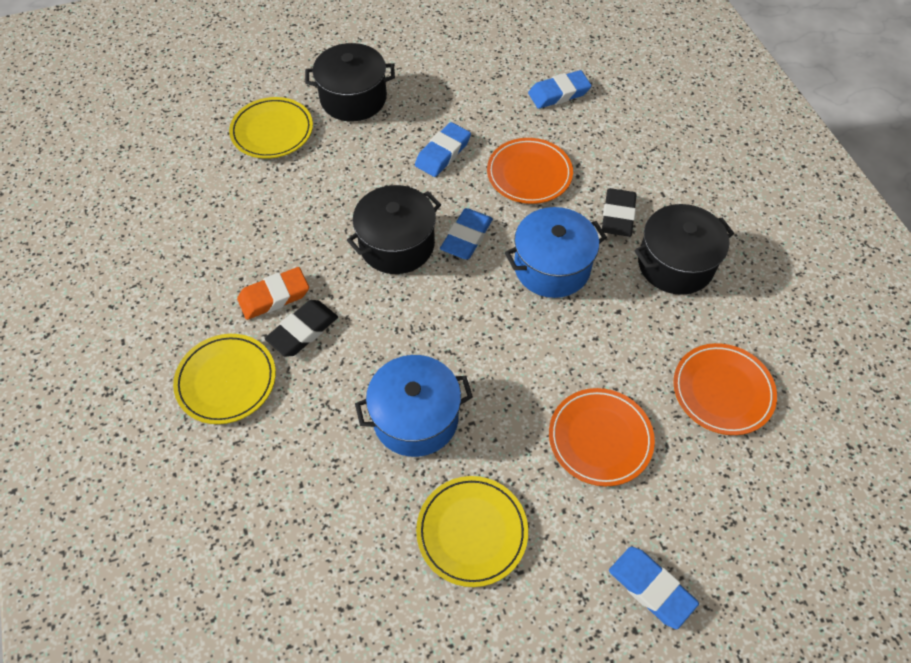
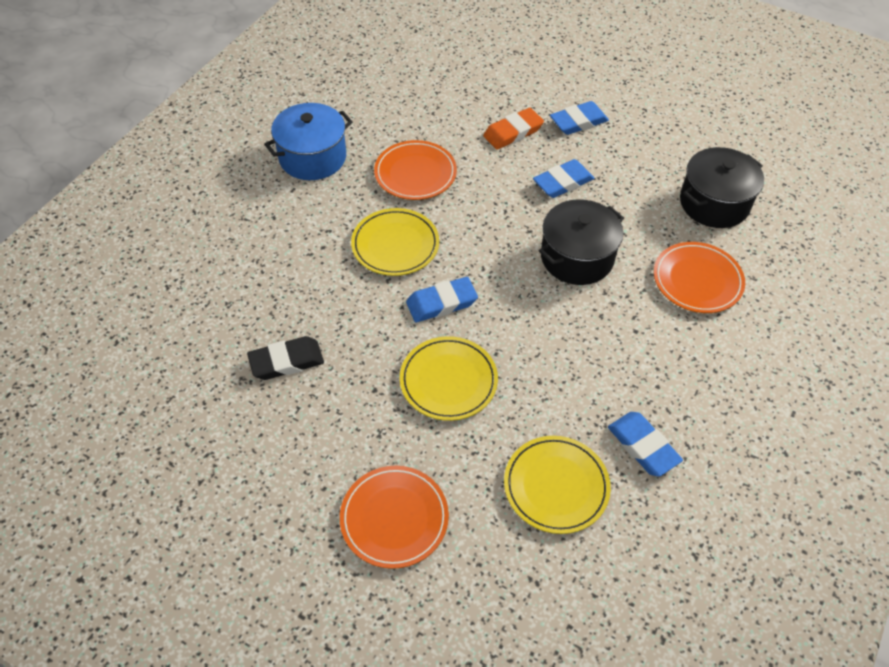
black eraser: 2 -> 1
black pot: 3 -> 2
blue pot: 2 -> 1

